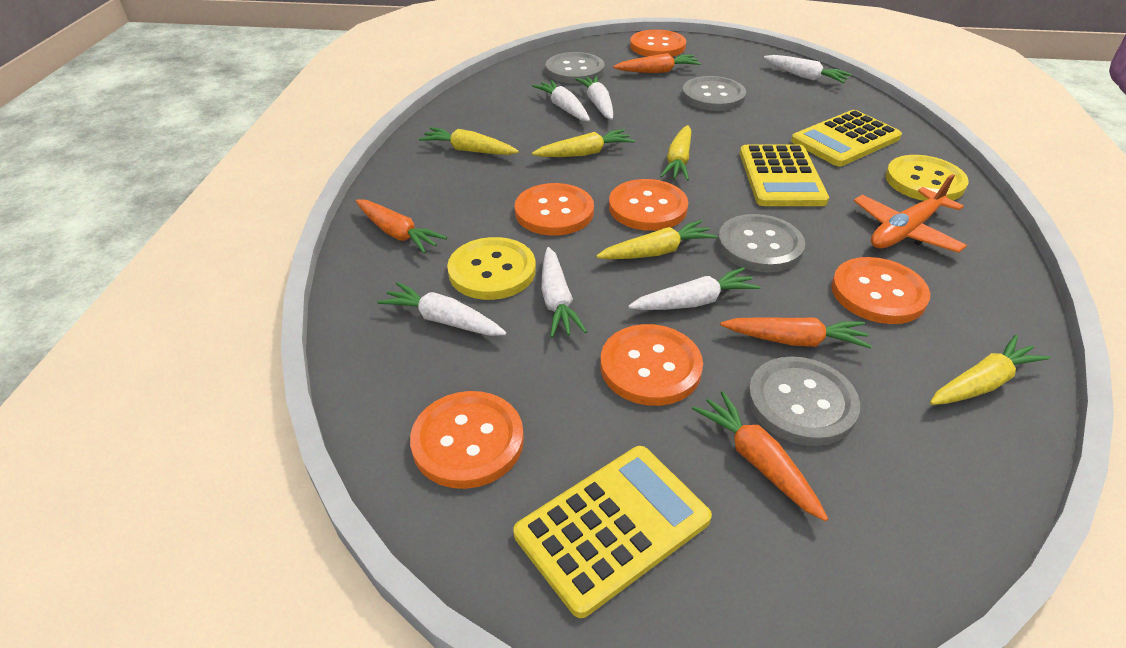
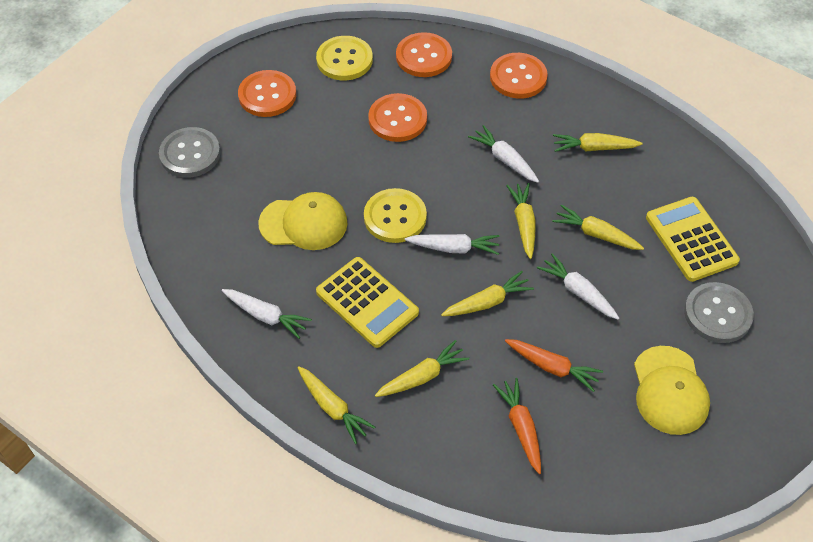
grey button: 4 -> 2
orange button: 6 -> 4
orange carrot: 4 -> 2
orange plane: 1 -> 0
white carrot: 6 -> 4
yellow calculator: 3 -> 2
yellow cap: 0 -> 2
yellow carrot: 5 -> 6

